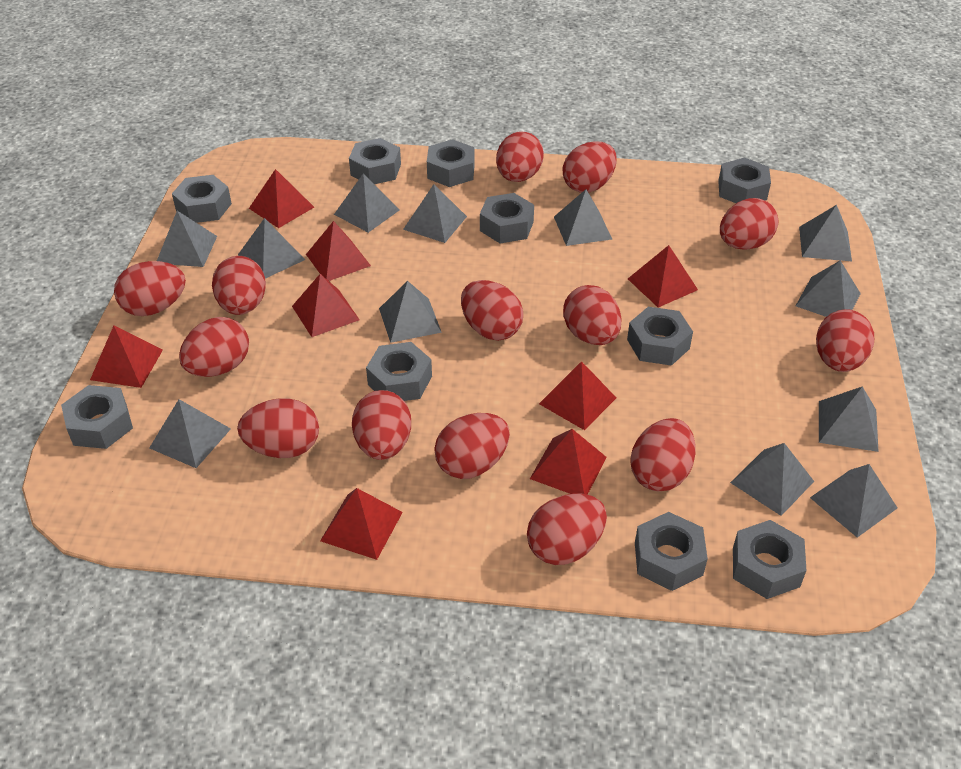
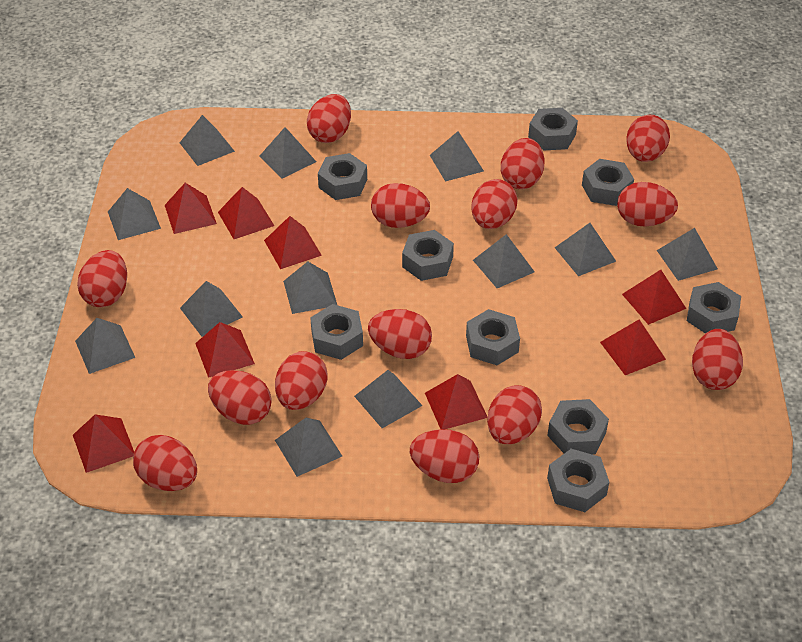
grey nut: 10 -> 9

